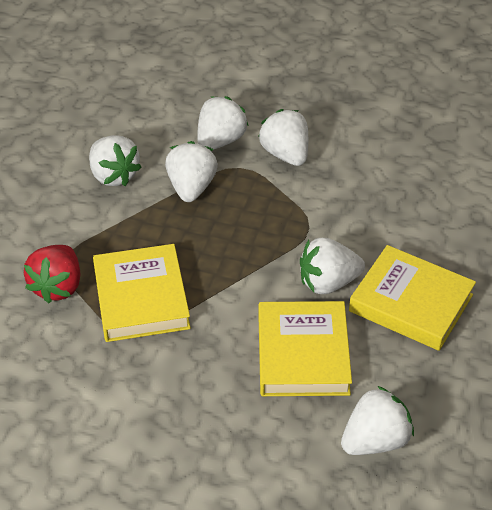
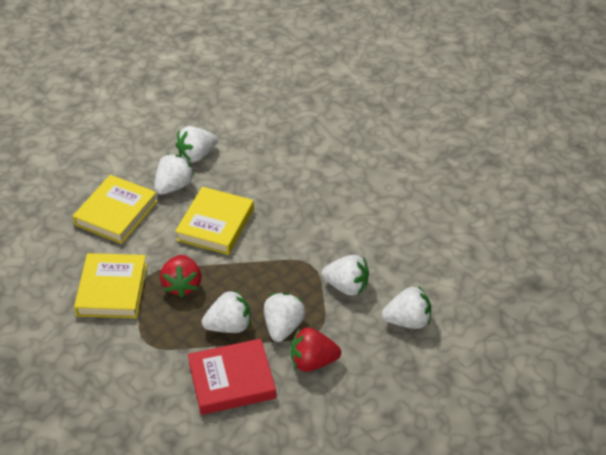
red book: 0 -> 1
red strawberry: 1 -> 2

